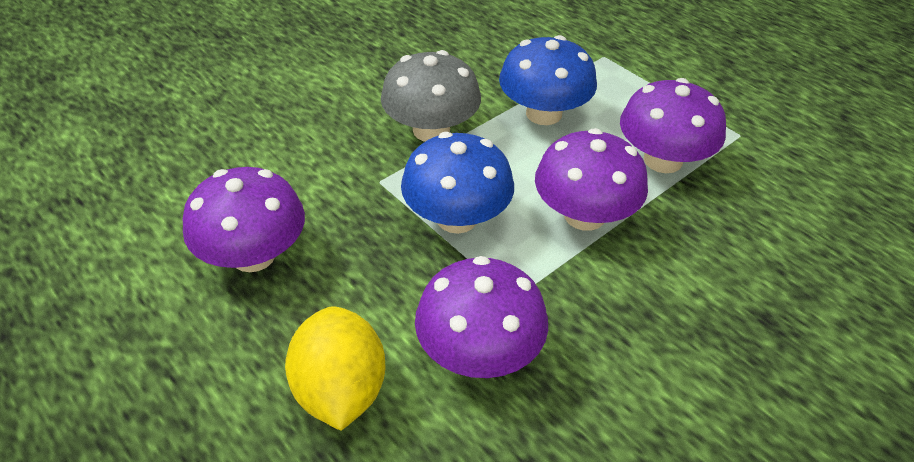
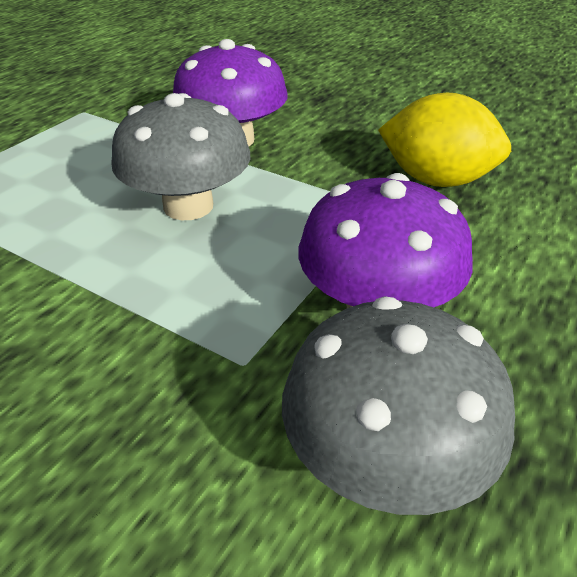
blue mushroom: 2 -> 0
grey mushroom: 1 -> 2
purple mushroom: 4 -> 2

